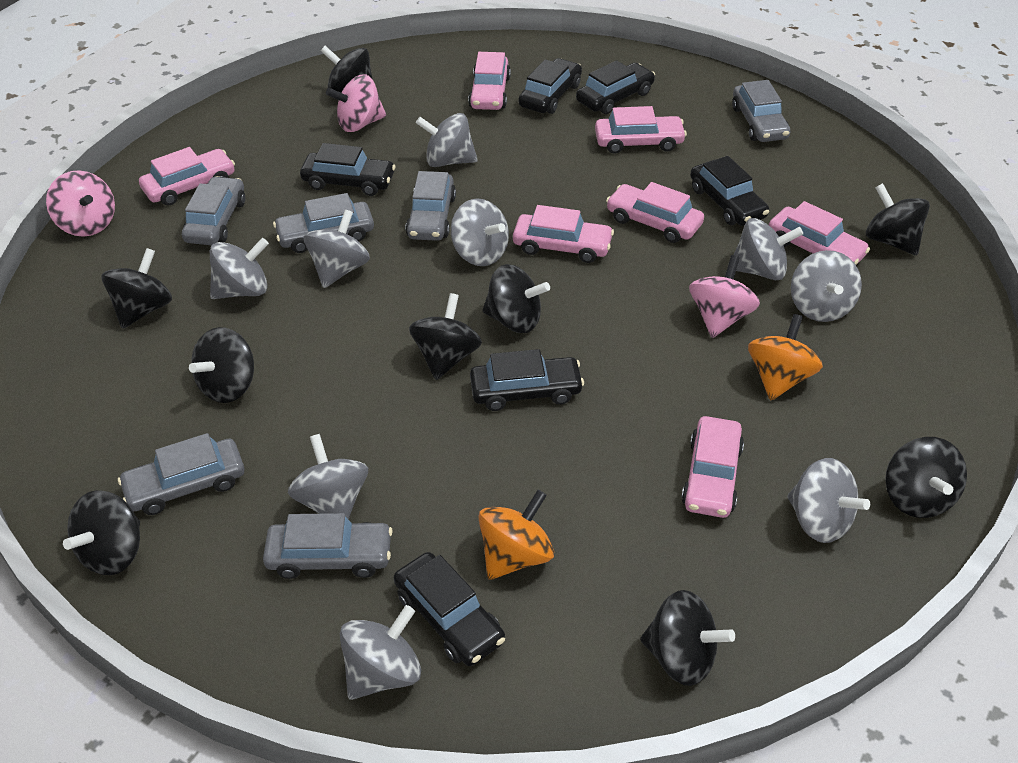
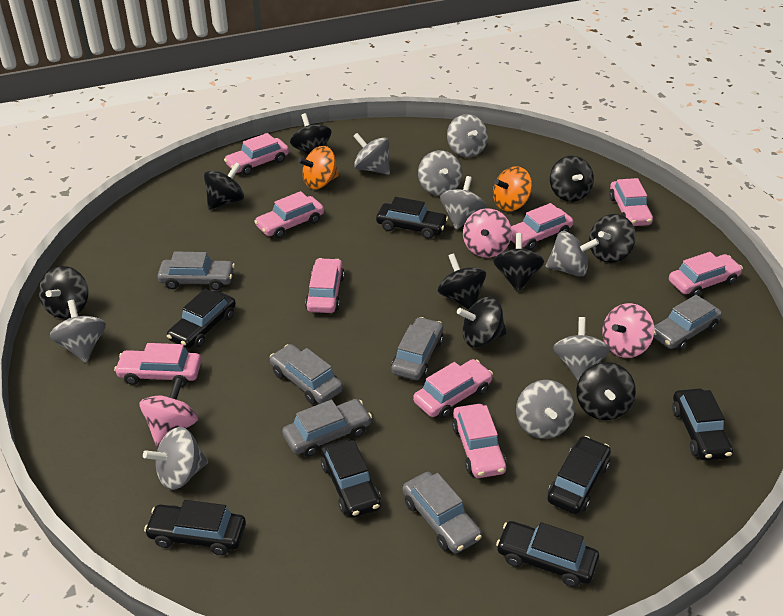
black car: 6 -> 7
pink car: 7 -> 9

